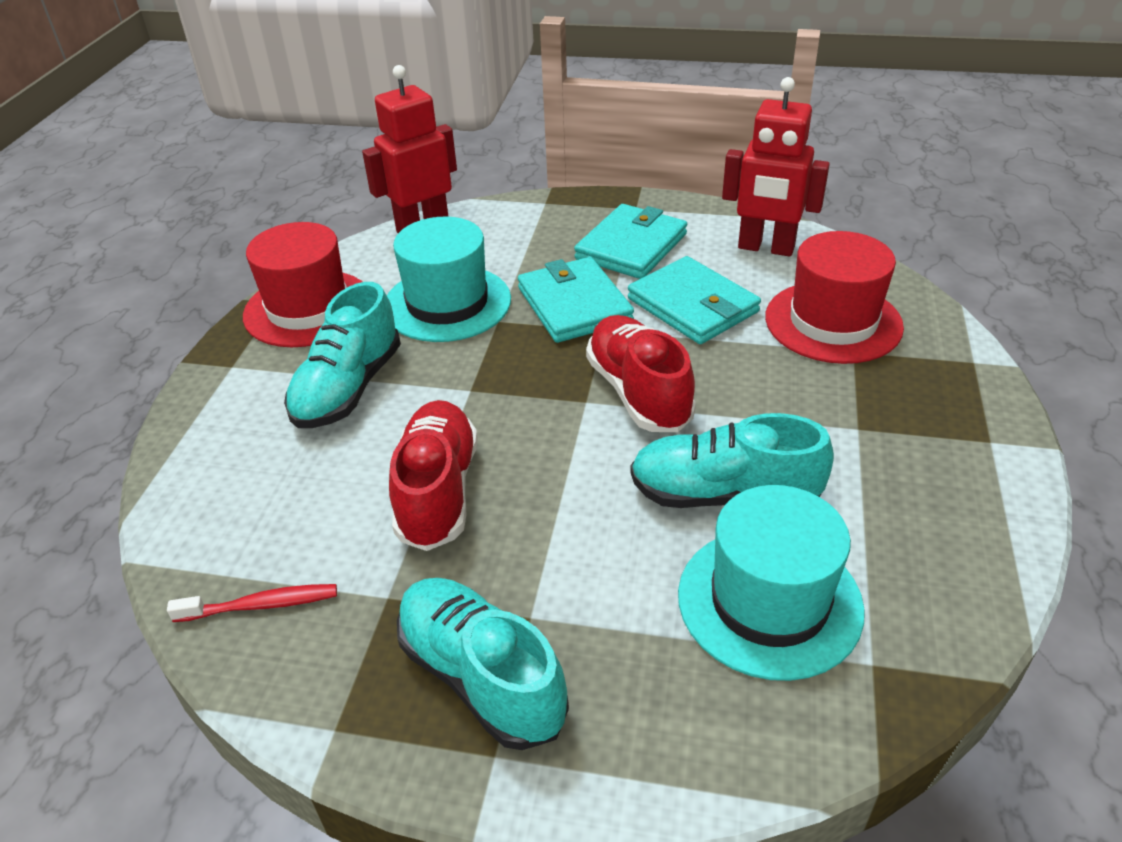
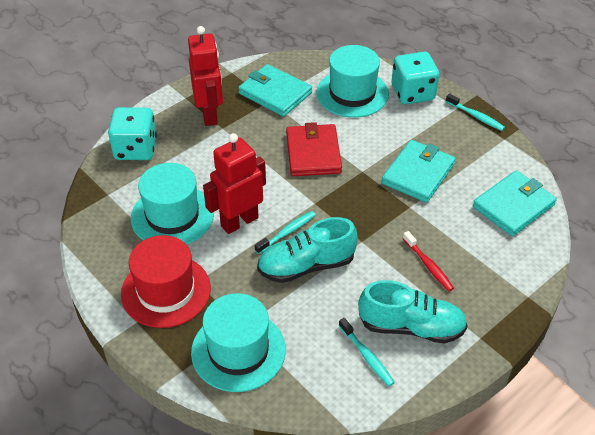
red hat: 2 -> 1
red shoe: 2 -> 0
red wallet: 0 -> 1
turquoise dice: 0 -> 2
turquoise hat: 2 -> 3
turquoise shoe: 3 -> 2
turquoise toothbrush: 0 -> 3

